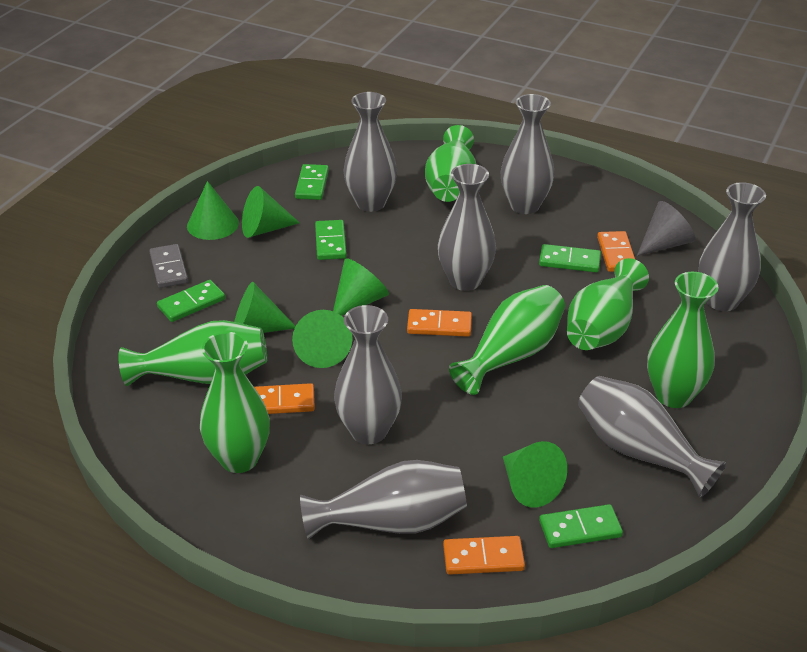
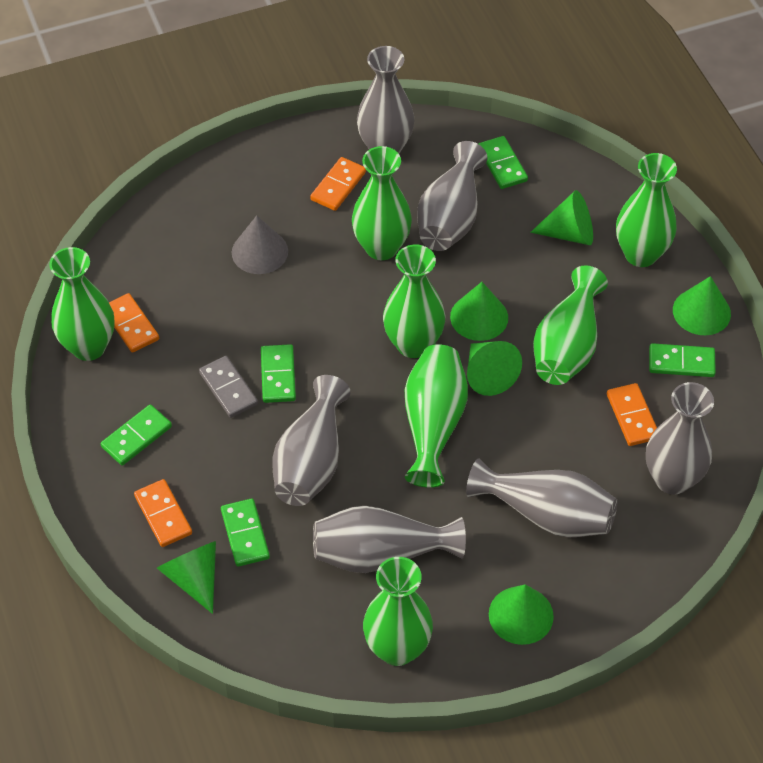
green vase: 6 -> 7
grey vase: 7 -> 6

